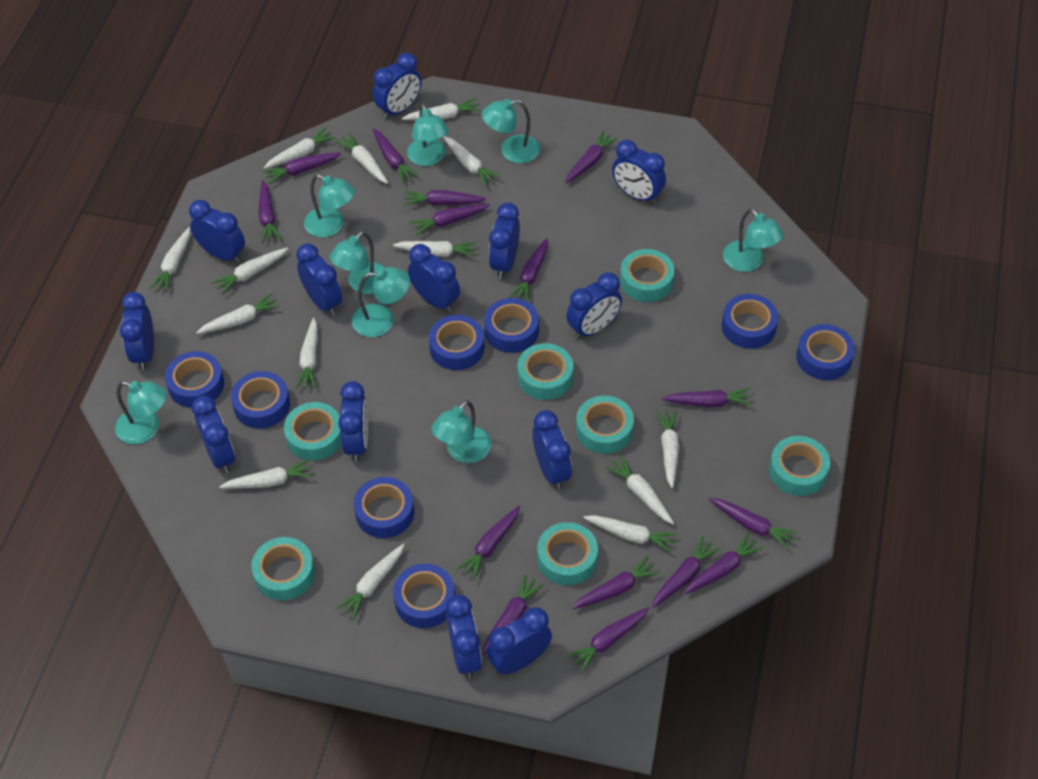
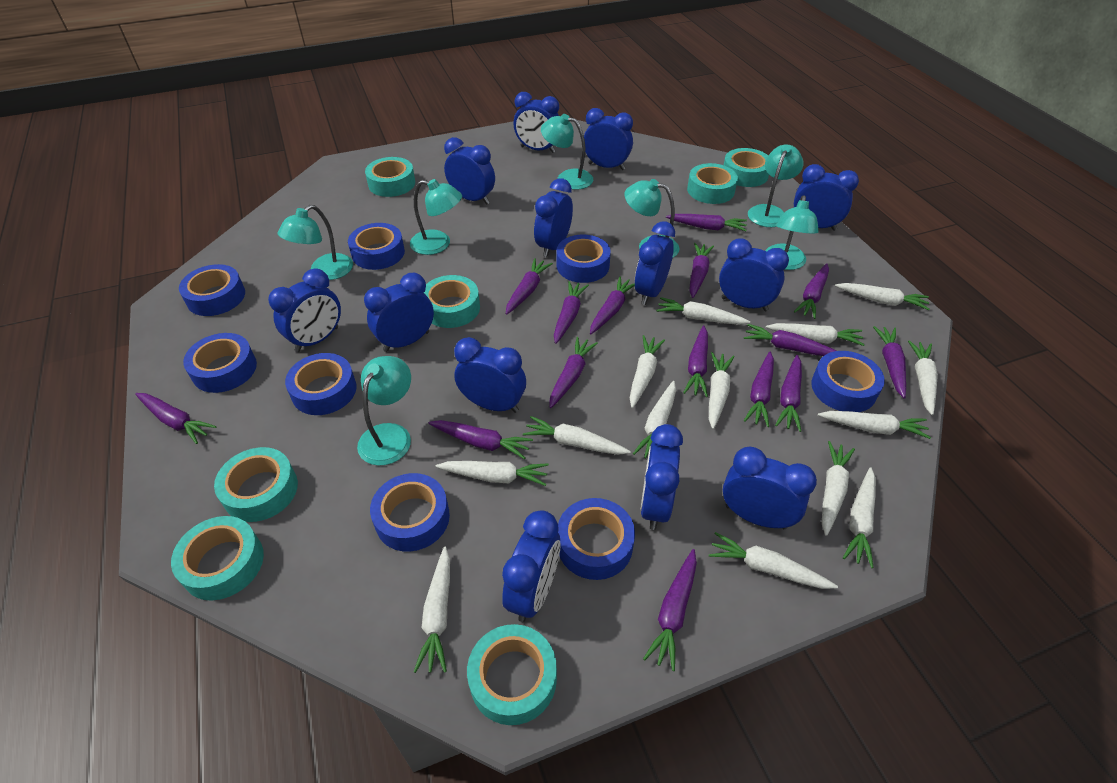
turquoise lamp: 8 -> 7

